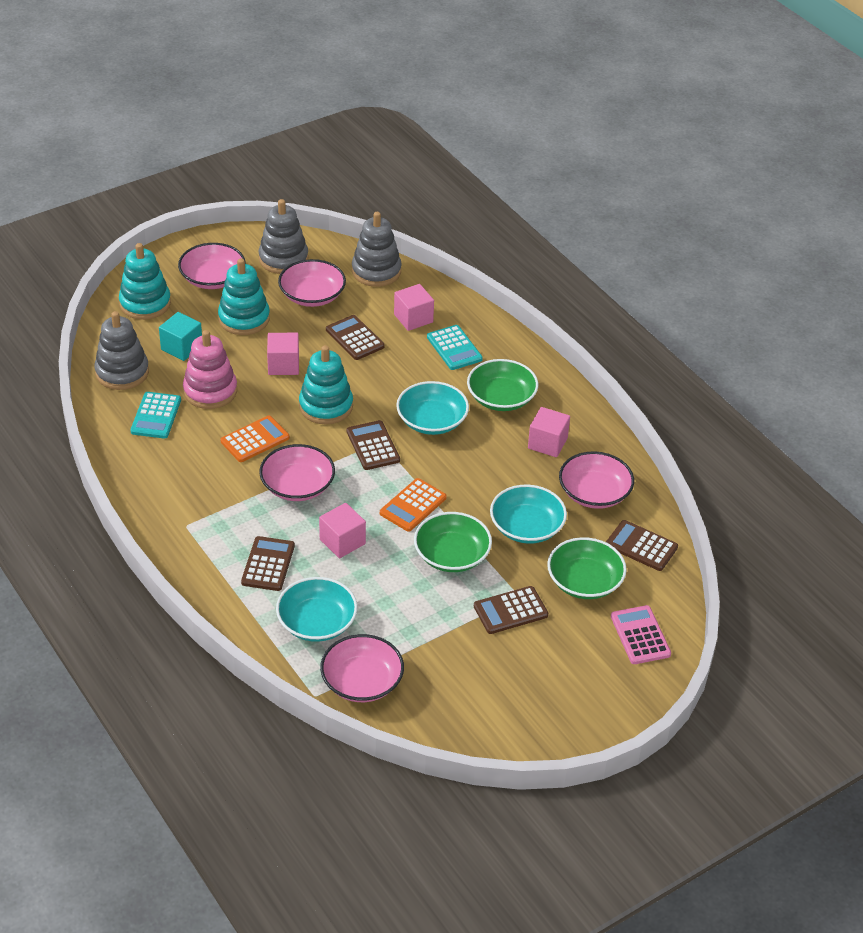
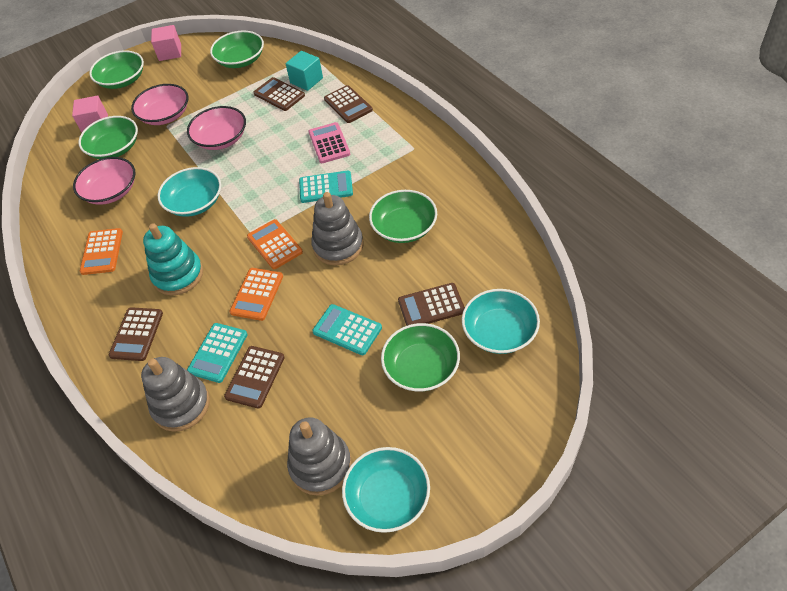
green bowl: 3 -> 5
orange calculator: 2 -> 3
pink bowl: 5 -> 3
pink cube: 4 -> 2
pink stacking toy: 1 -> 0
turquoise calculator: 2 -> 3
turquoise stacking toy: 3 -> 1

